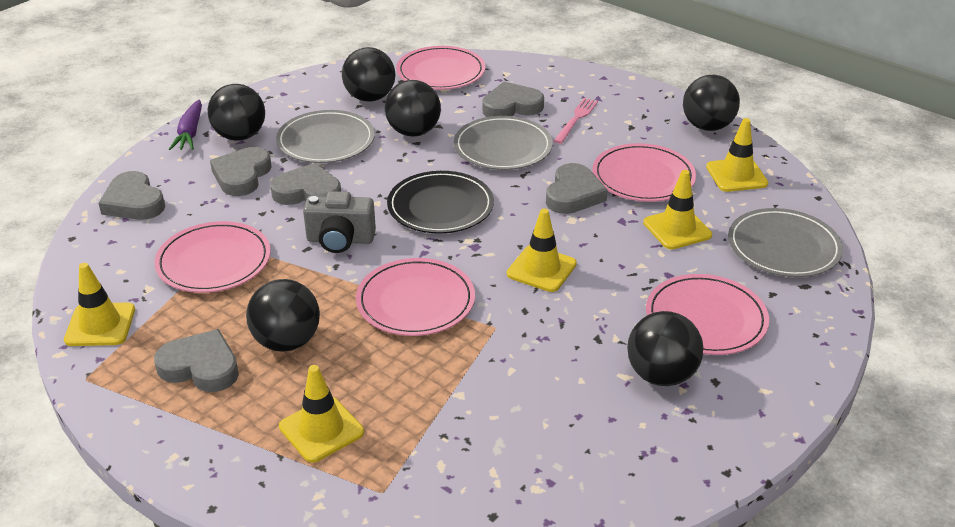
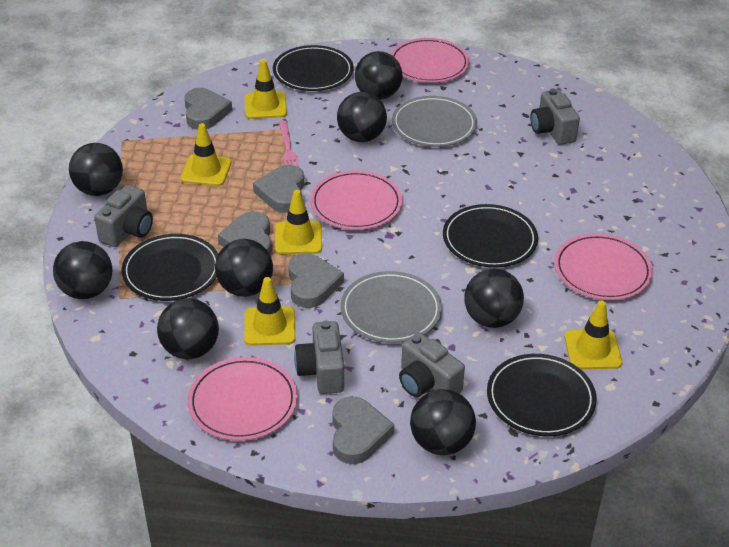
black ball: 6 -> 8
black plate: 1 -> 4
grey camera: 1 -> 4
grey heart: 6 -> 5
grey plate: 3 -> 2
pink plate: 5 -> 4
purple carrot: 1 -> 0

